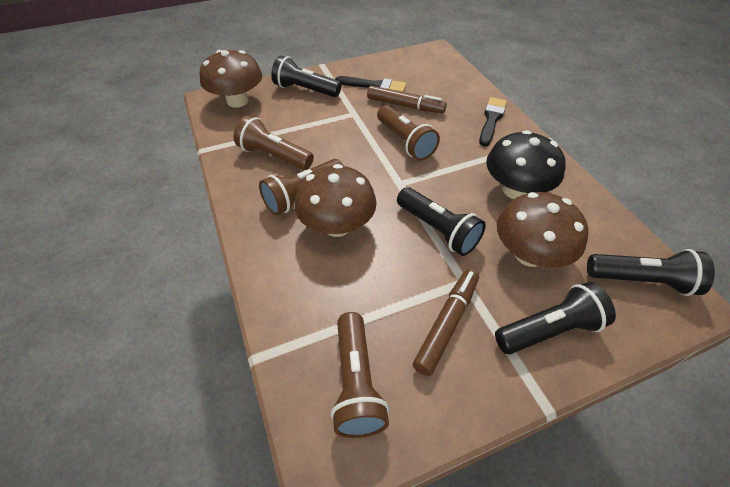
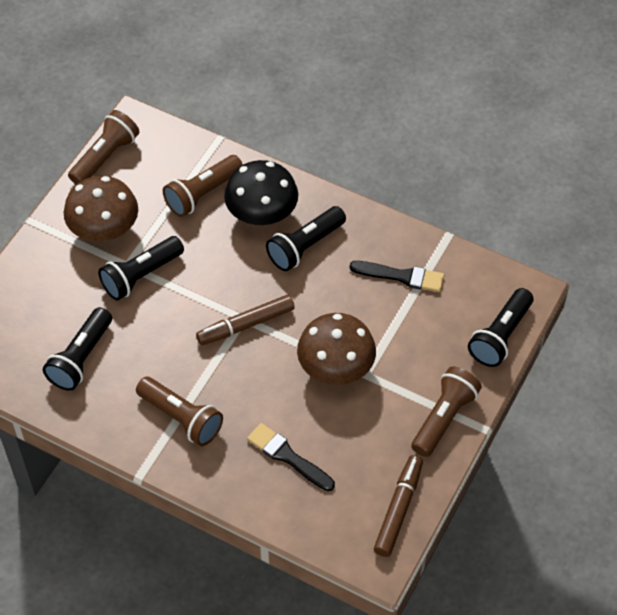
brown mushroom: 3 -> 2

